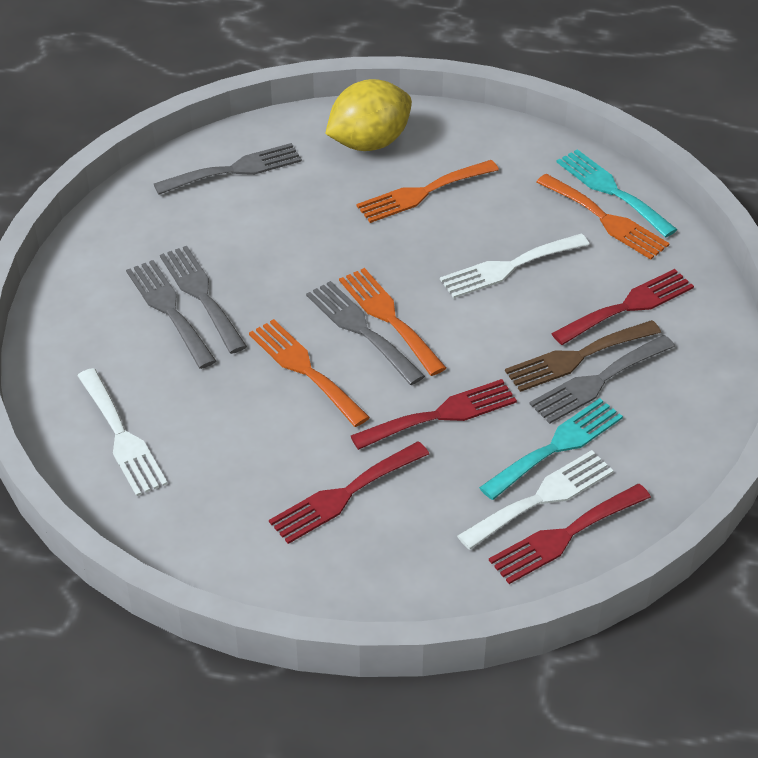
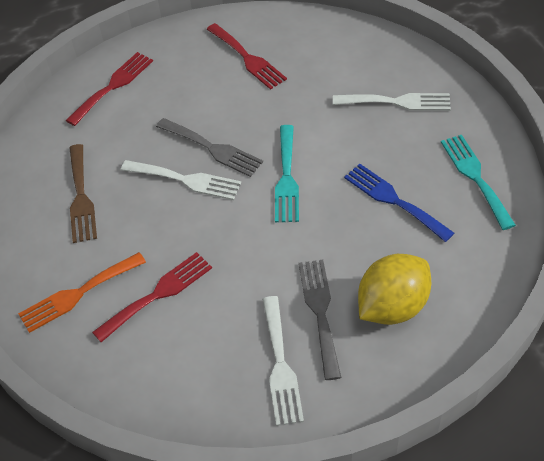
blue fork: 0 -> 1
grey fork: 5 -> 2
orange fork: 4 -> 1
red fork: 4 -> 3

